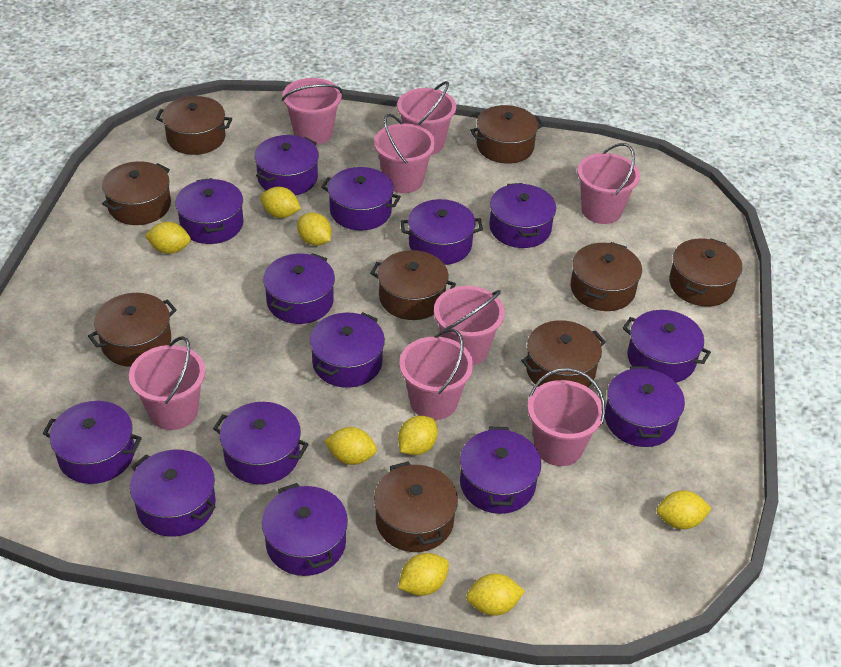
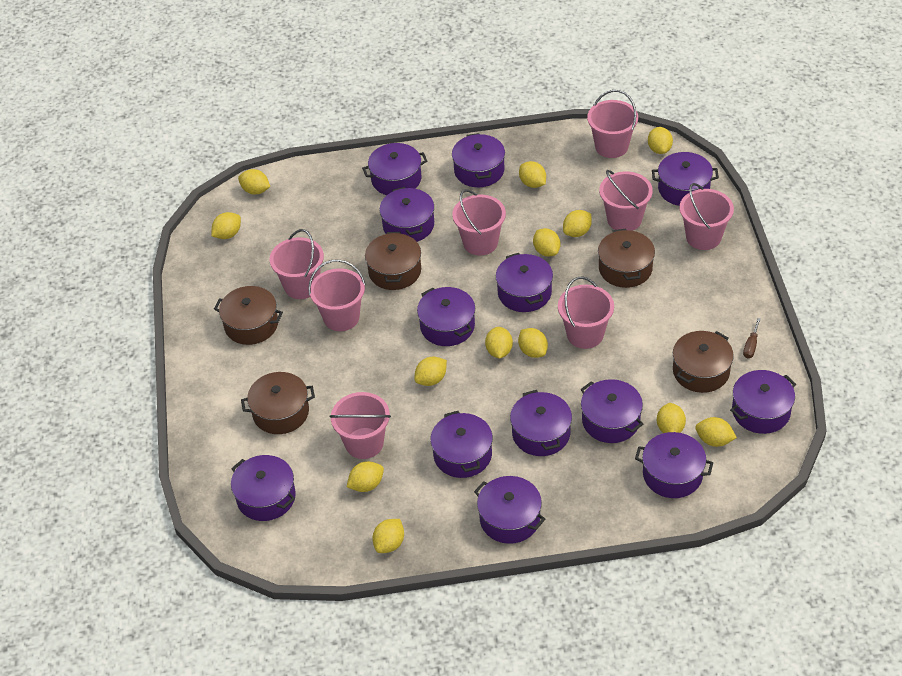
brown pot: 9 -> 5
brown screwdriver: 0 -> 1
purple pot: 14 -> 13
yellow lemon: 8 -> 13

